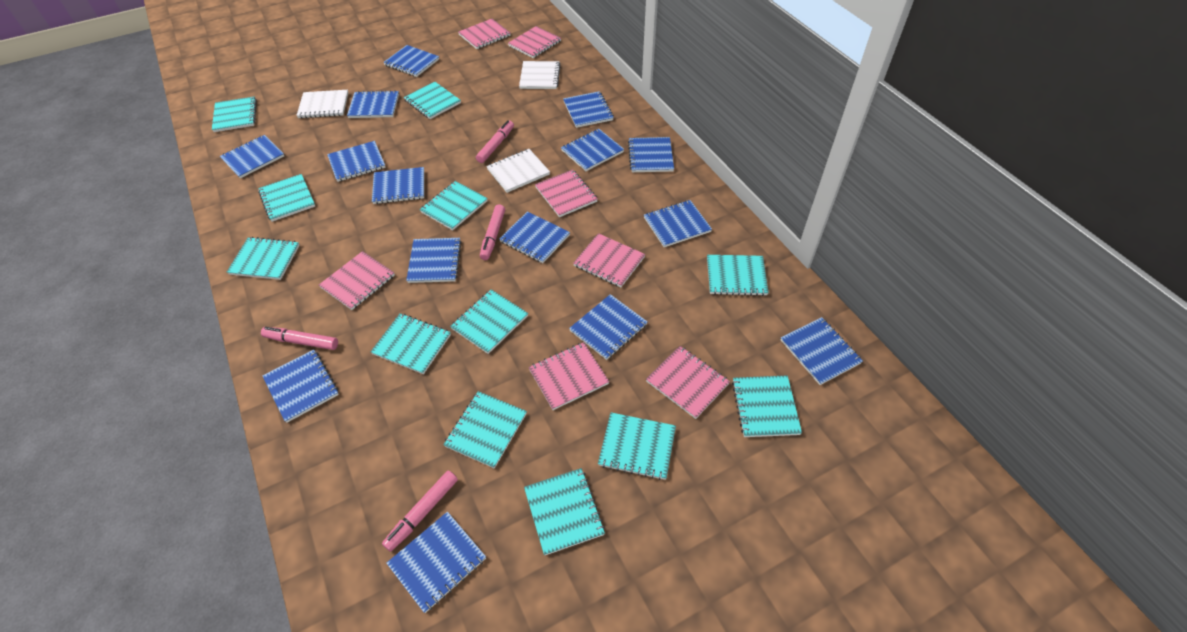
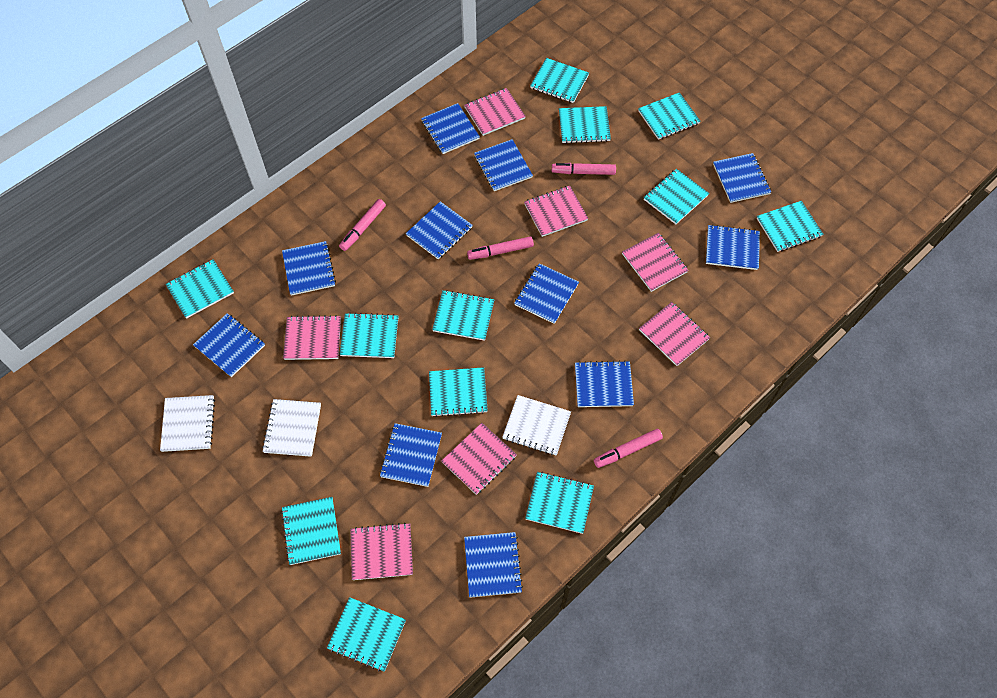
blue notebook: 15 -> 11

